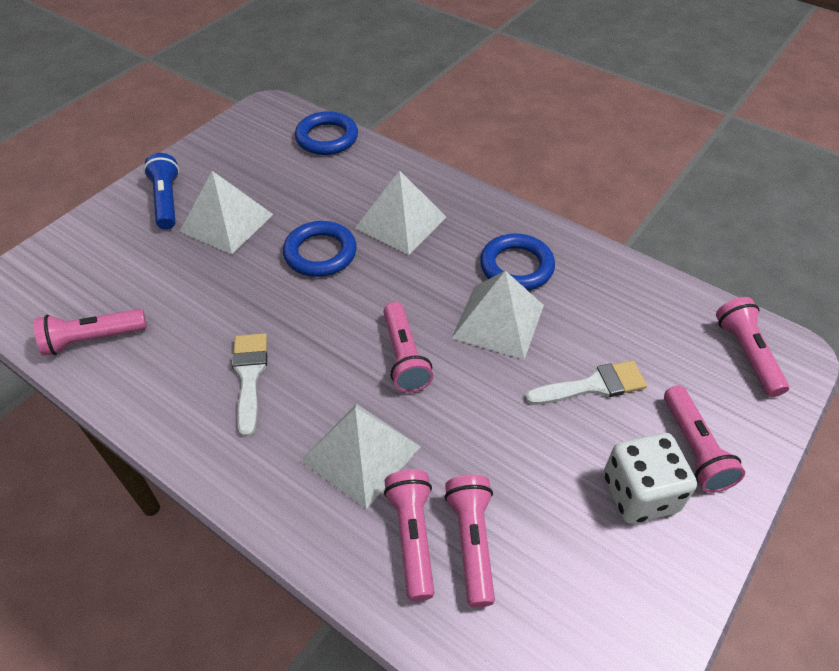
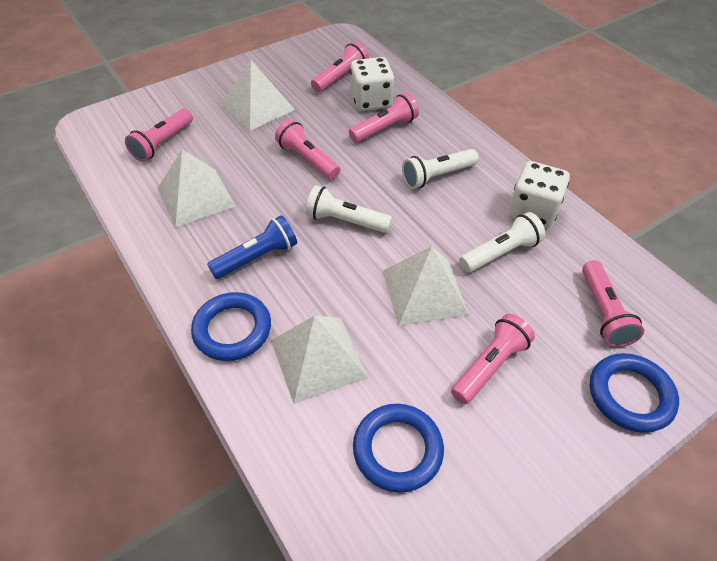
white brush: 2 -> 0
white dice: 1 -> 2
white flashlight: 0 -> 3

